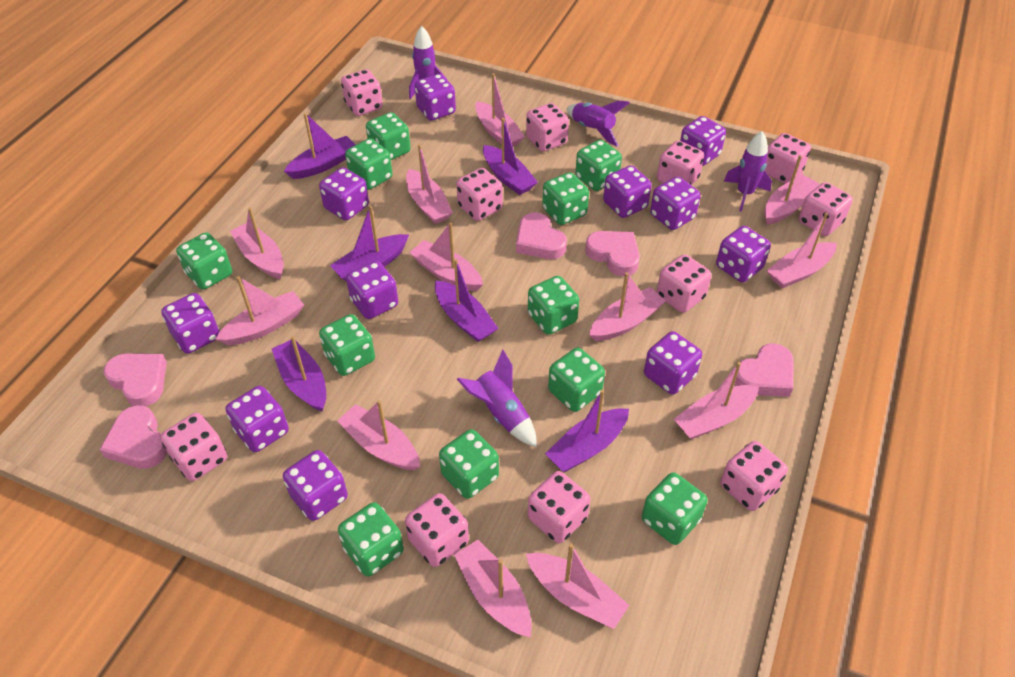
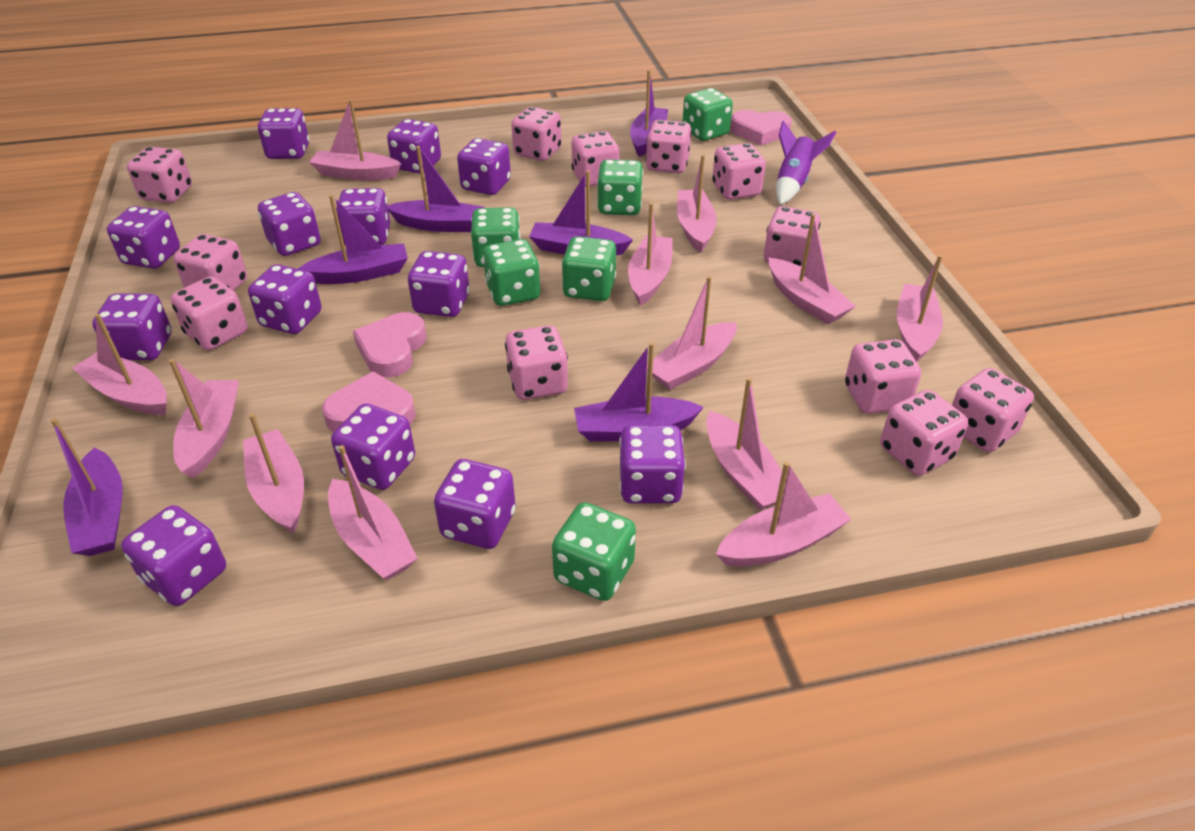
green dice: 11 -> 6
pink dice: 11 -> 12
pink heart: 5 -> 3
purple dice: 11 -> 13
purple rocket: 4 -> 1

